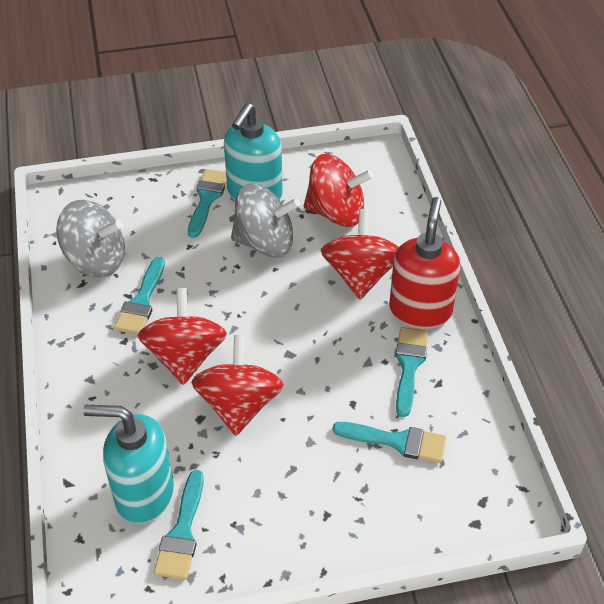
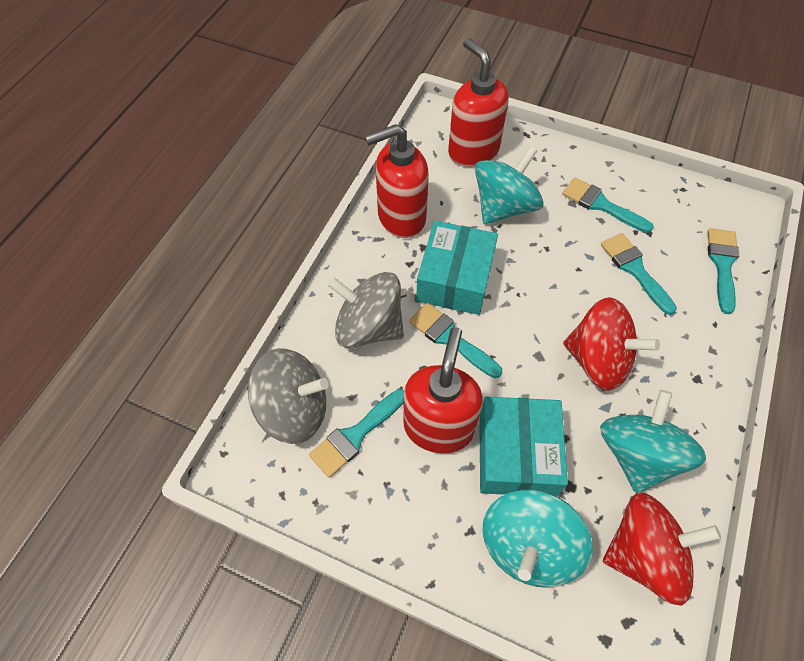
red soap dispenser: 1 -> 3
red spinning top: 4 -> 2
turquoise box: 0 -> 2
turquoise soap dispenser: 2 -> 0
turquoise spinning top: 0 -> 3

